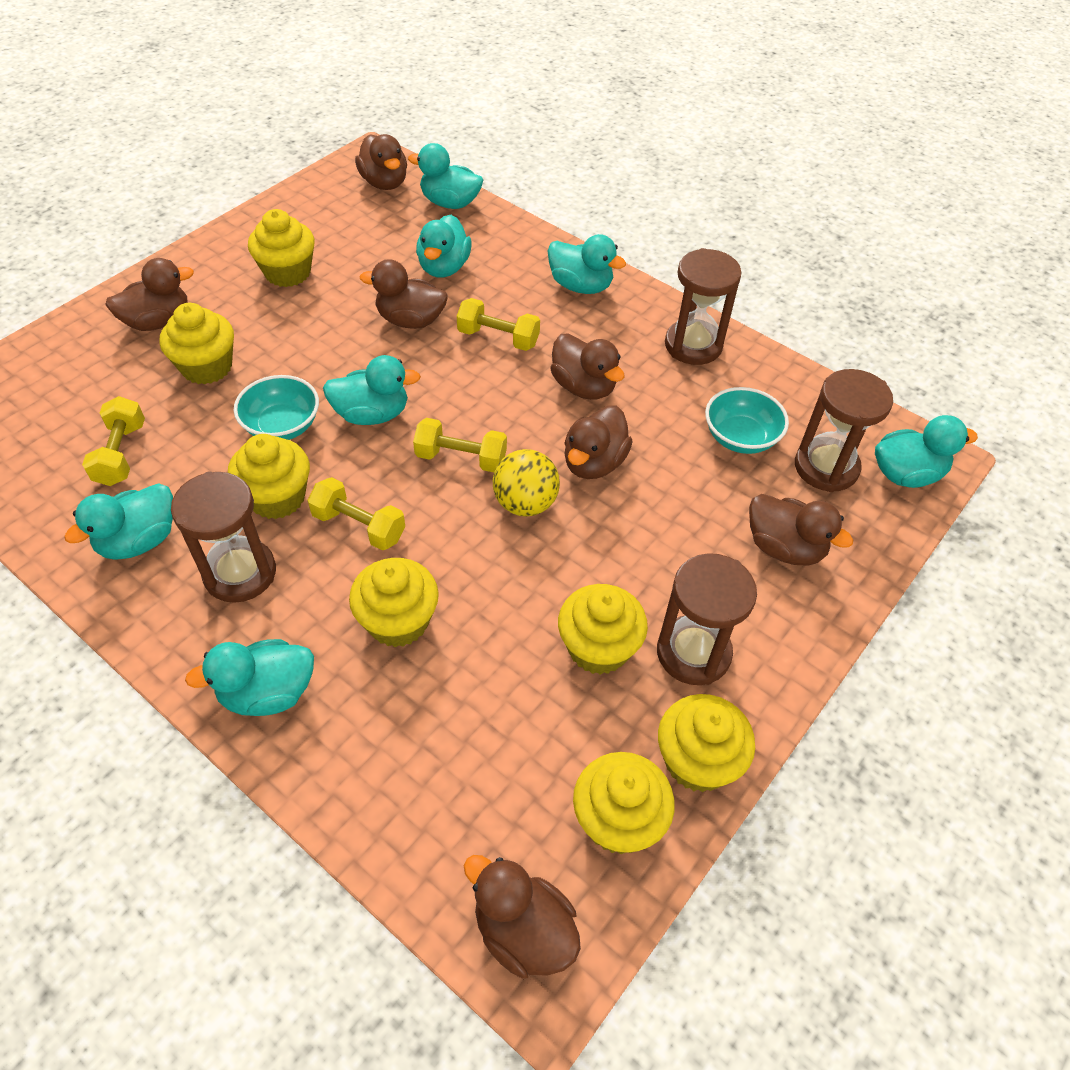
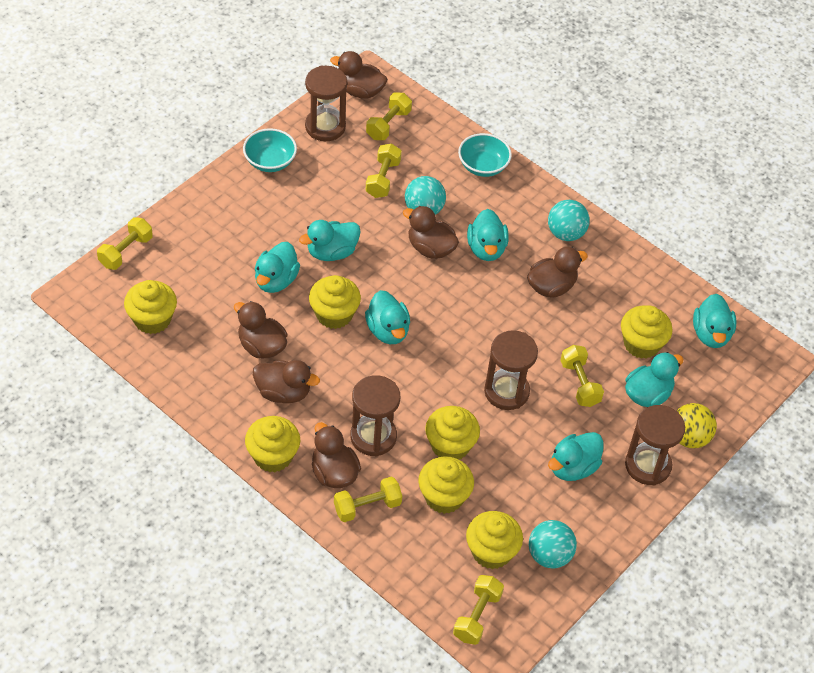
brown duck: 7 -> 6
turquoise ball: 0 -> 3
yellow dumbbell: 4 -> 6

